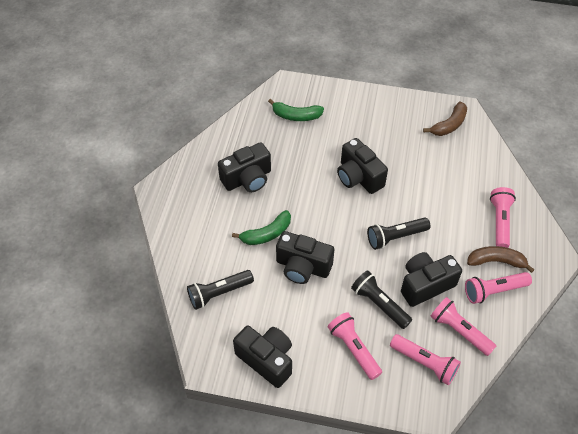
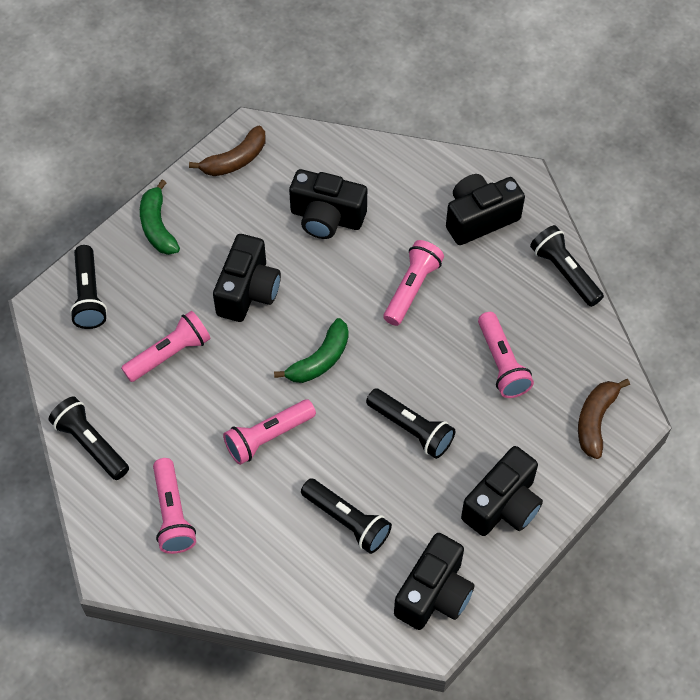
black flashlight: 3 -> 5

